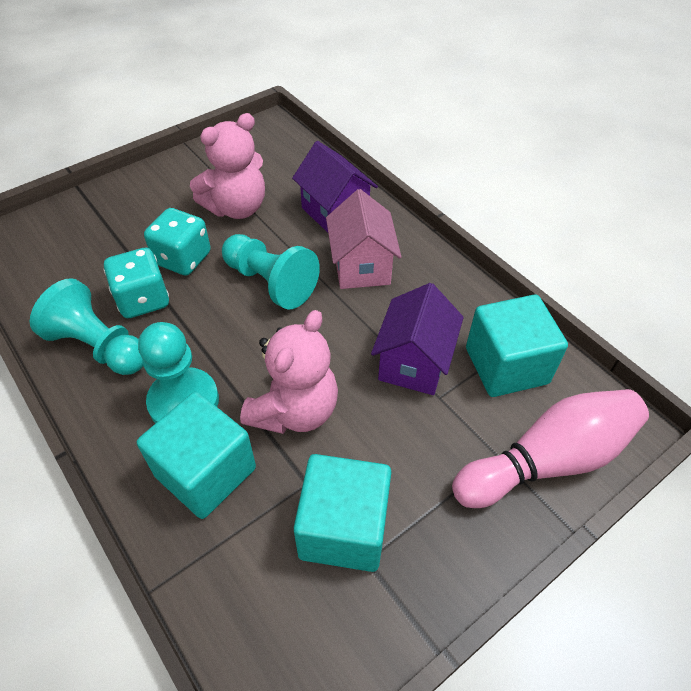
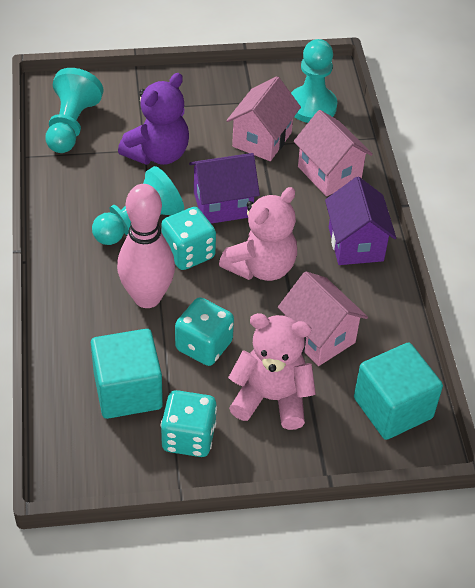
pink house: 1 -> 3
purple teddy bear: 0 -> 1
turquoise cube: 3 -> 2
turquoise dice: 2 -> 3

